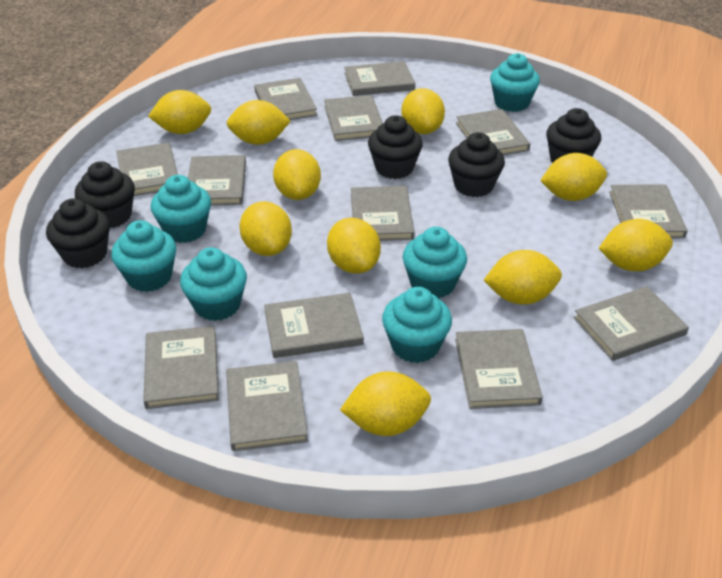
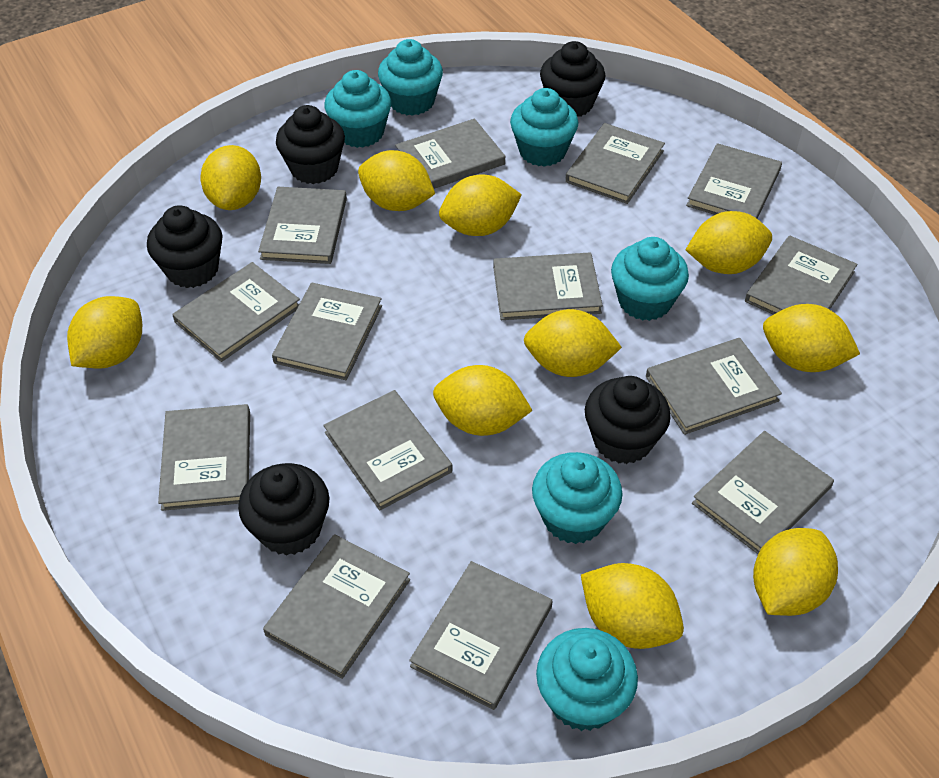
grey book: 13 -> 14

